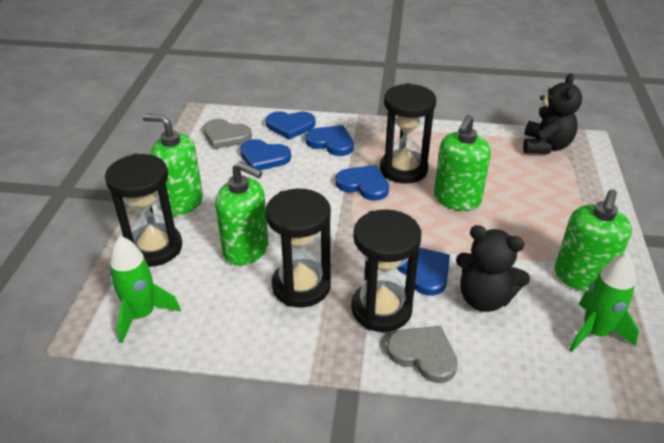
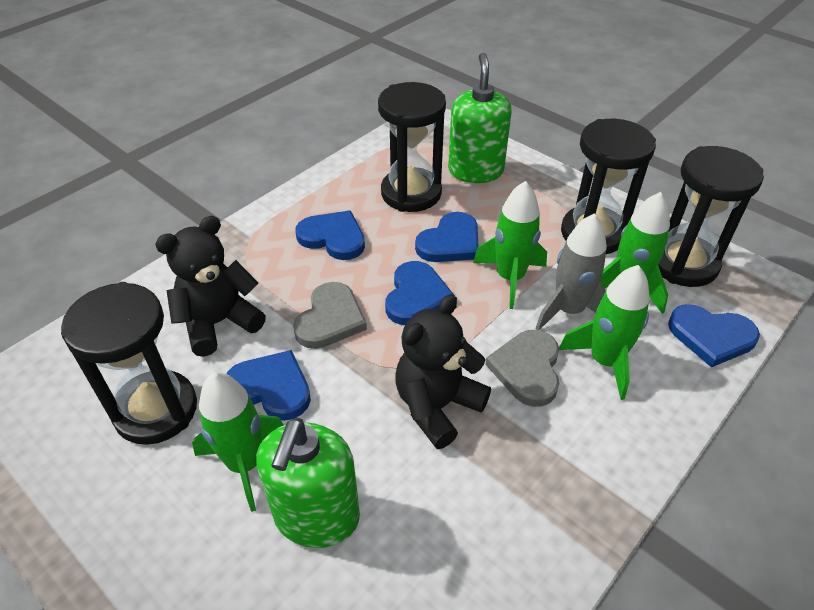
green rocket: 2 -> 4
green soap dispenser: 4 -> 2
grey rocket: 0 -> 1

